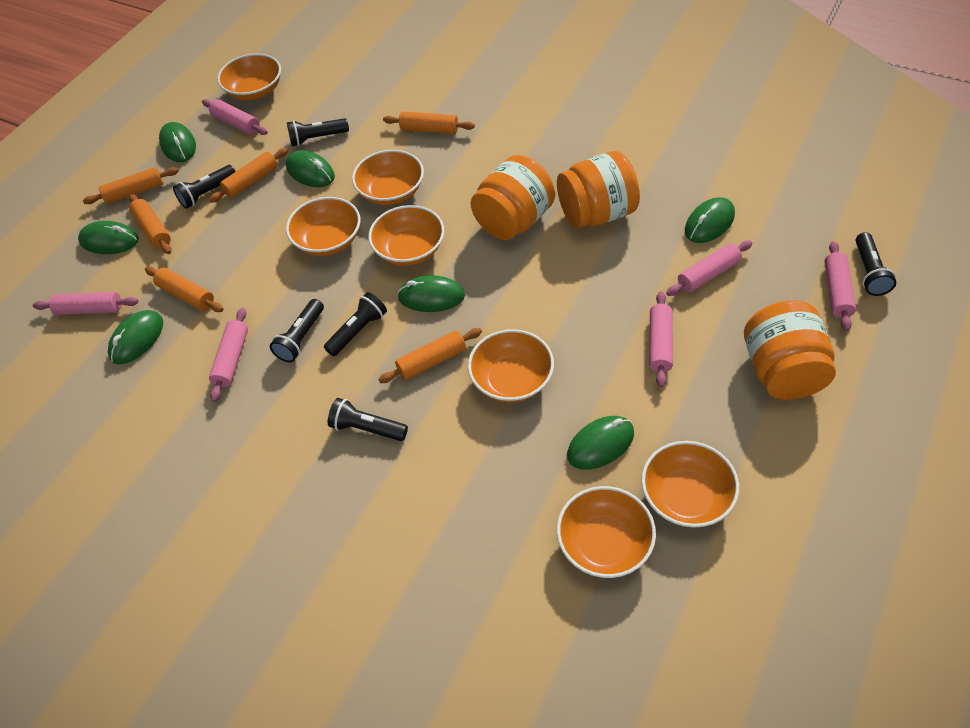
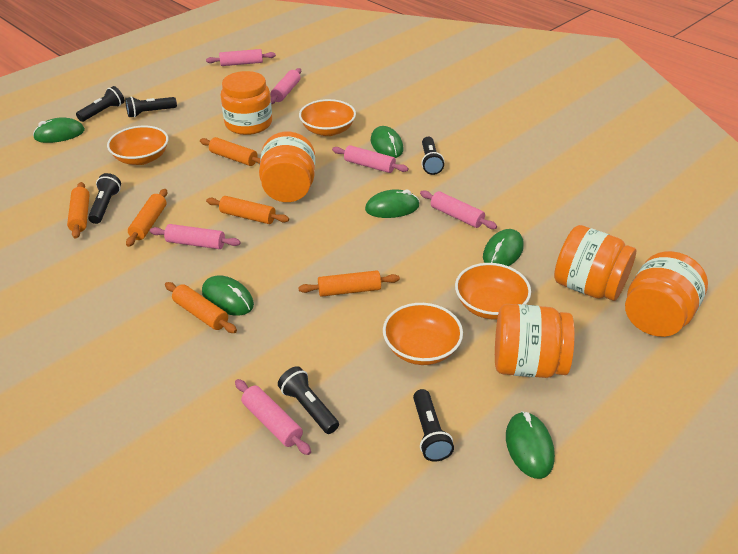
green mouse: 7 -> 6
orange bowl: 7 -> 4
orange jar: 3 -> 5

